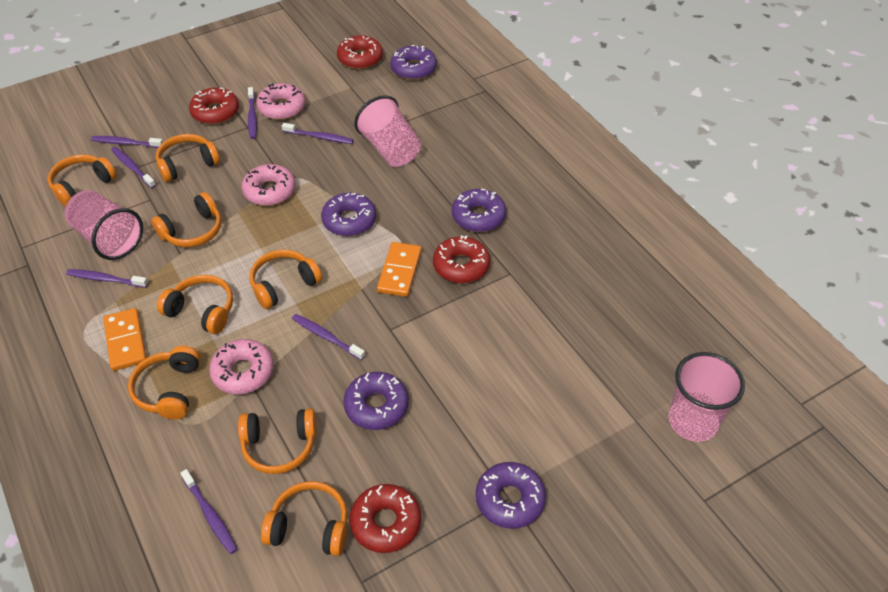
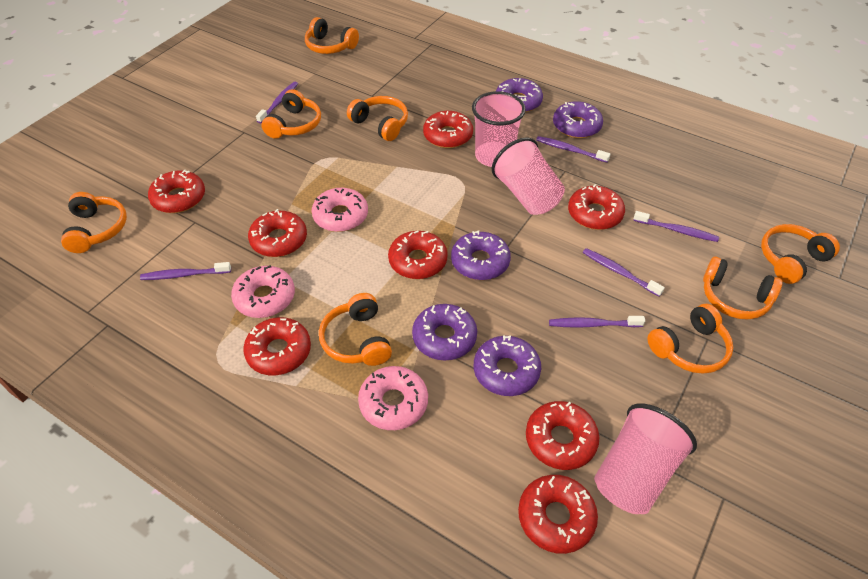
orange domino: 2 -> 0
purple toothbrush: 7 -> 6
red donut: 4 -> 8

